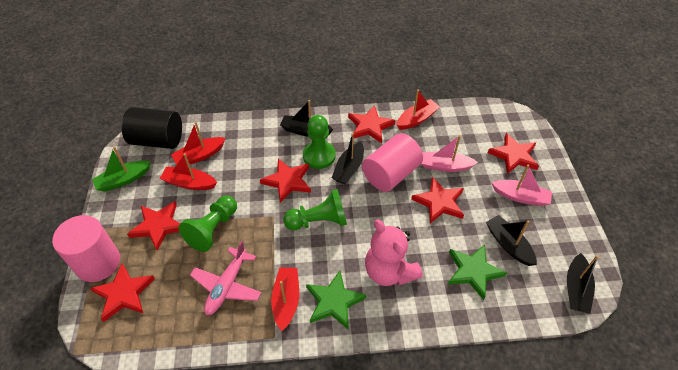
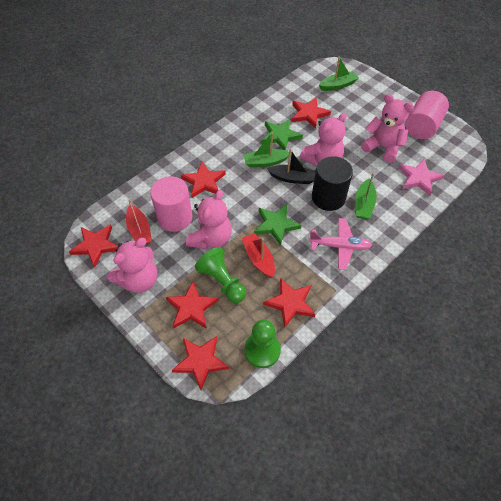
black boat: 4 -> 1
green boat: 1 -> 3
green pawn: 3 -> 2
pink boat: 2 -> 0
pink star: 0 -> 1
pink teddy bear: 1 -> 4
red boat: 4 -> 2

